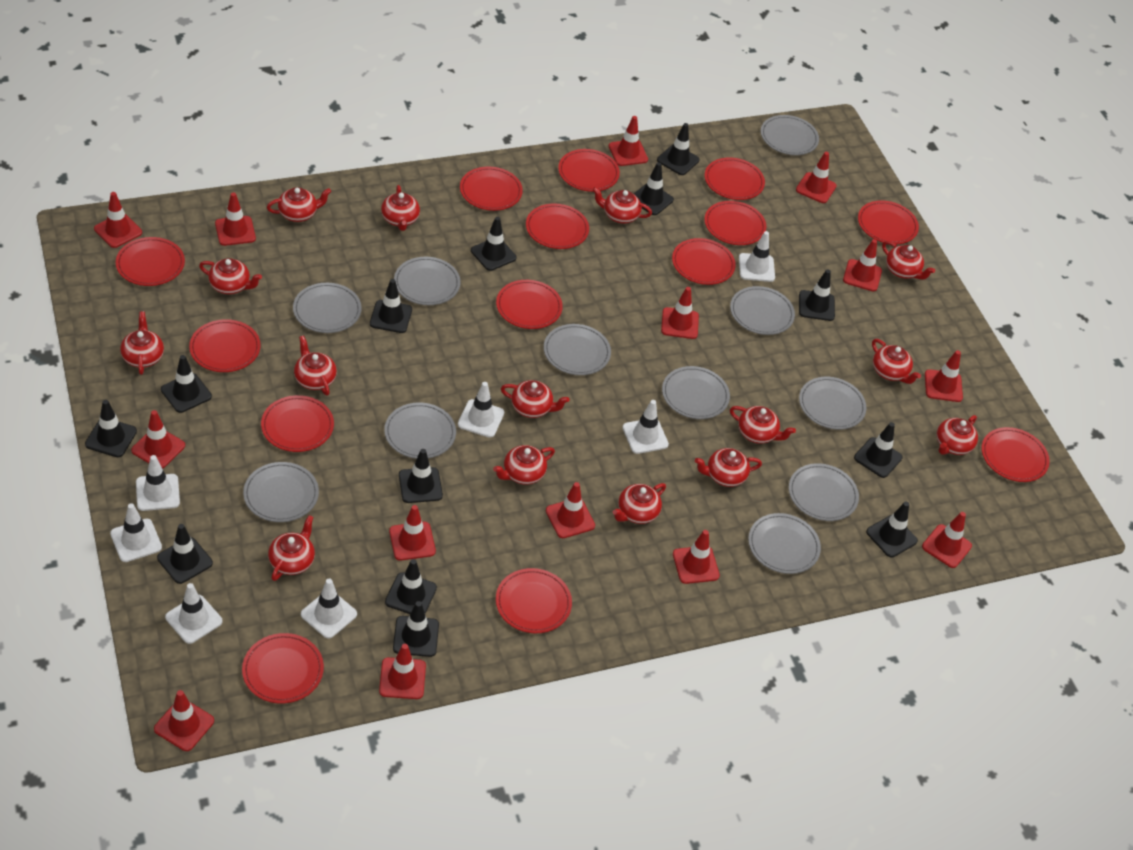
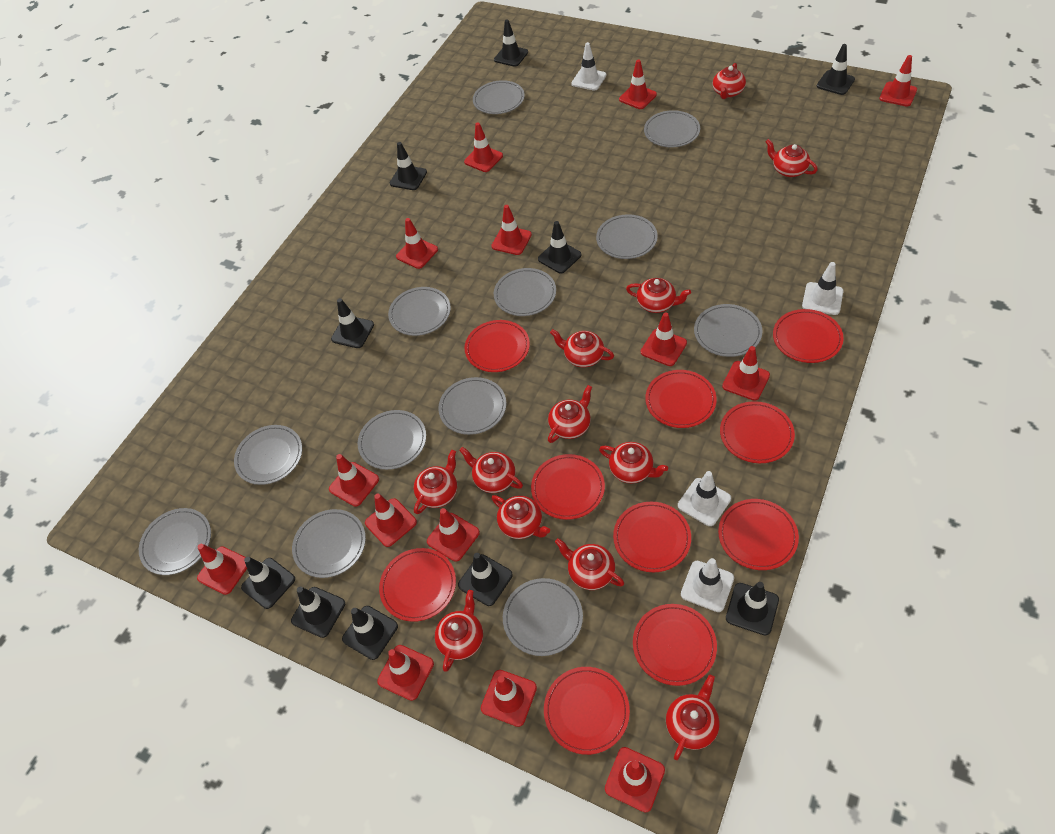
black traffic cone: 13 -> 10
grey plate: 11 -> 12
red plate: 14 -> 10
red teapot: 15 -> 12
white traffic cone: 7 -> 4

